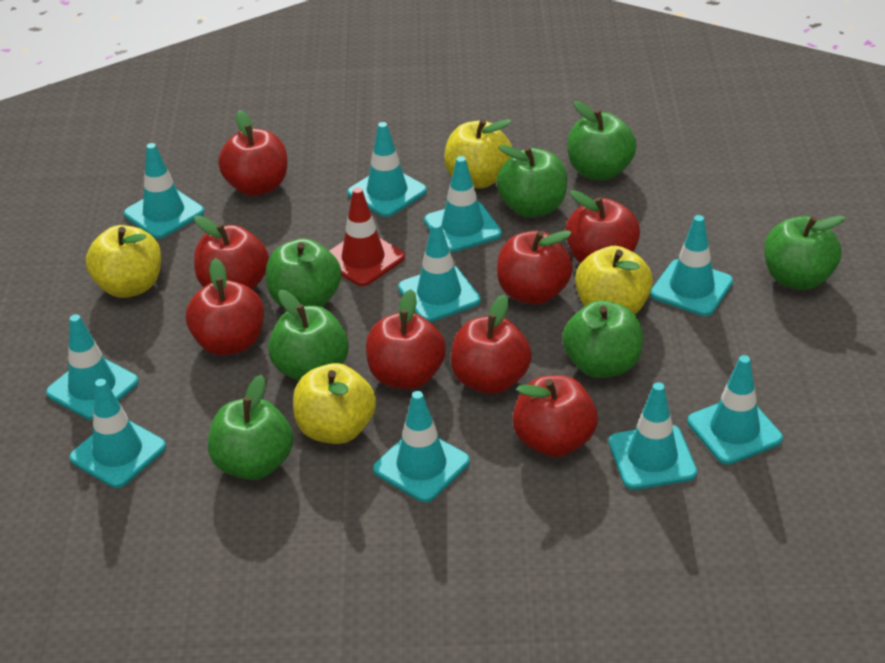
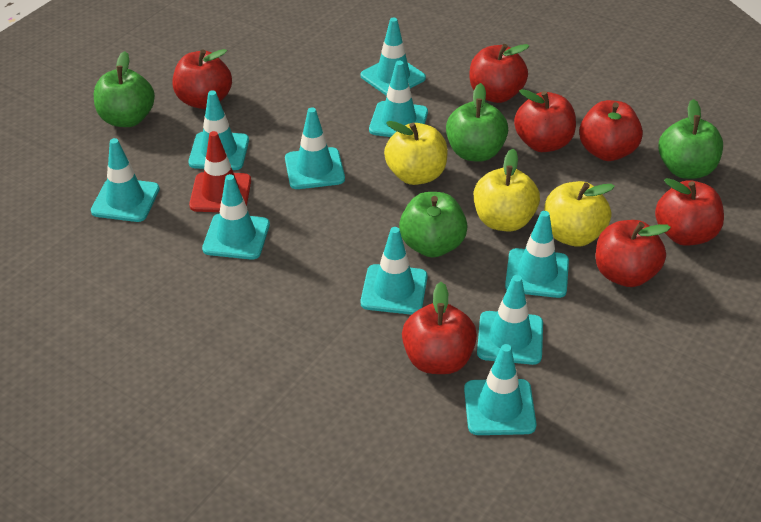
green apple: 7 -> 4
red apple: 8 -> 7
yellow apple: 4 -> 3

